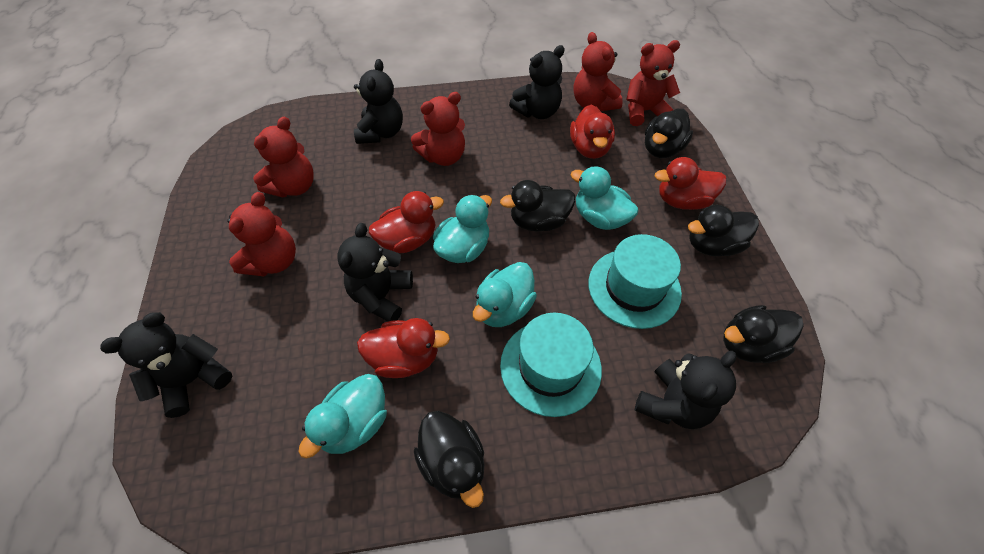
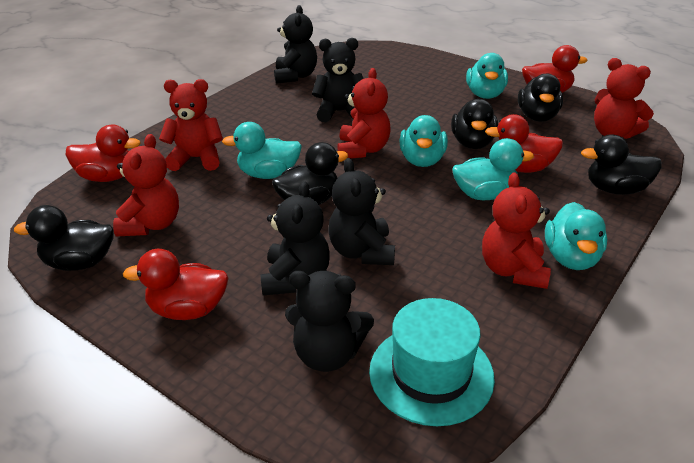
turquoise duck: 4 -> 5
turquoise hat: 2 -> 1

